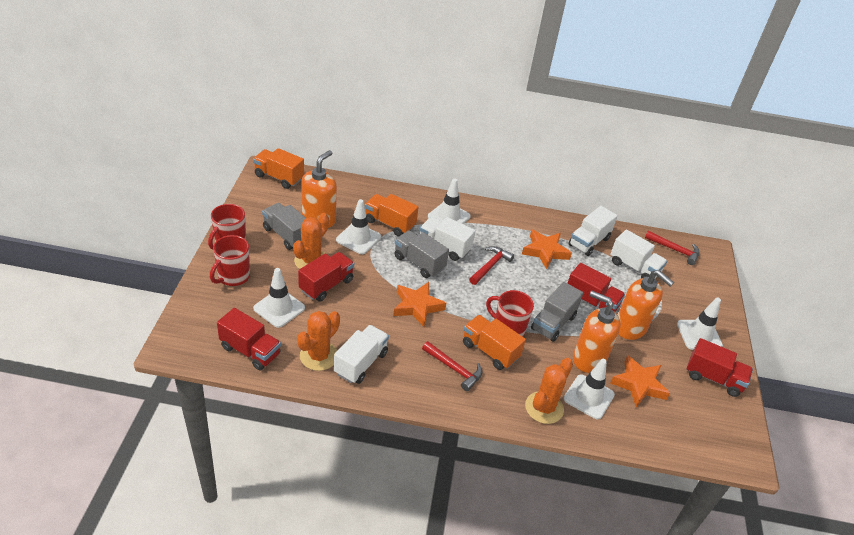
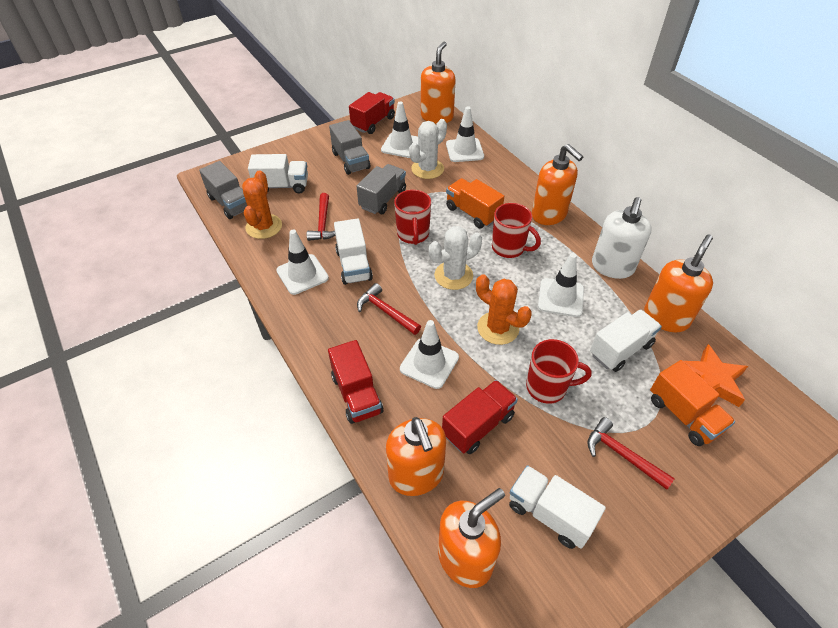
orange cactus: 3 -> 2
orange soap dispenser: 3 -> 5
orange star: 3 -> 1
orange truck: 3 -> 2
red truck: 4 -> 3
white cactus: 0 -> 2
white soap dispenser: 0 -> 1

